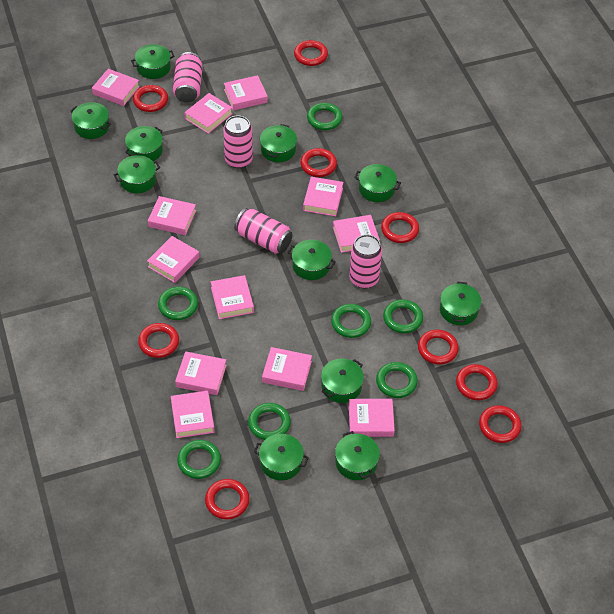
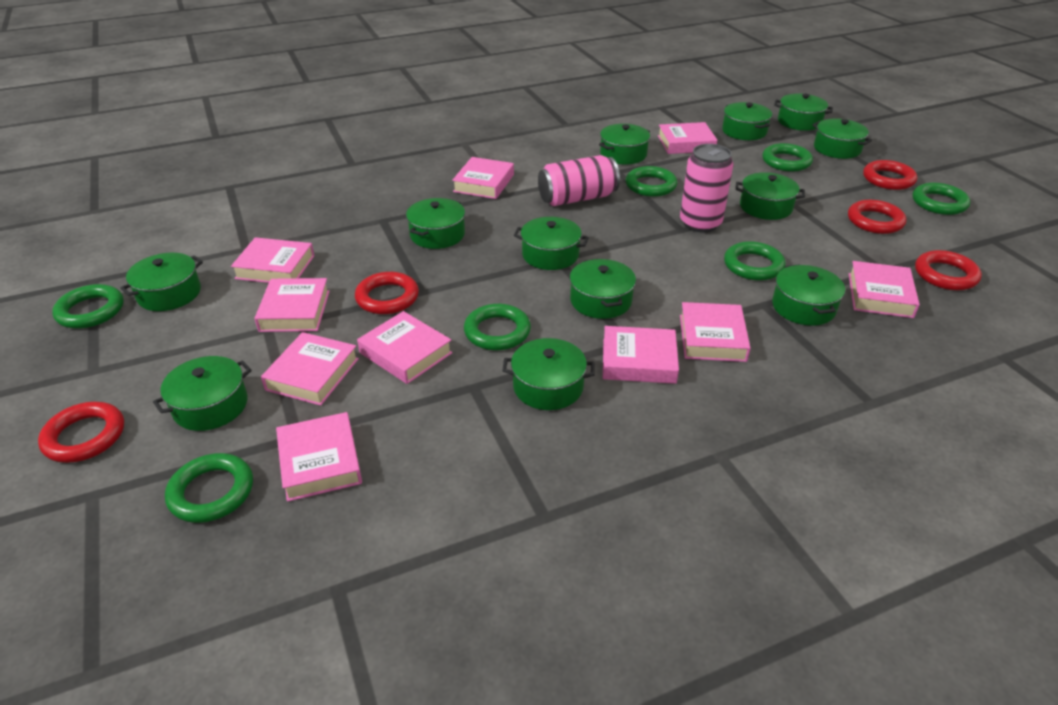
green pot: 11 -> 12
pink book: 12 -> 10
pink can: 4 -> 2
red ring: 9 -> 5

